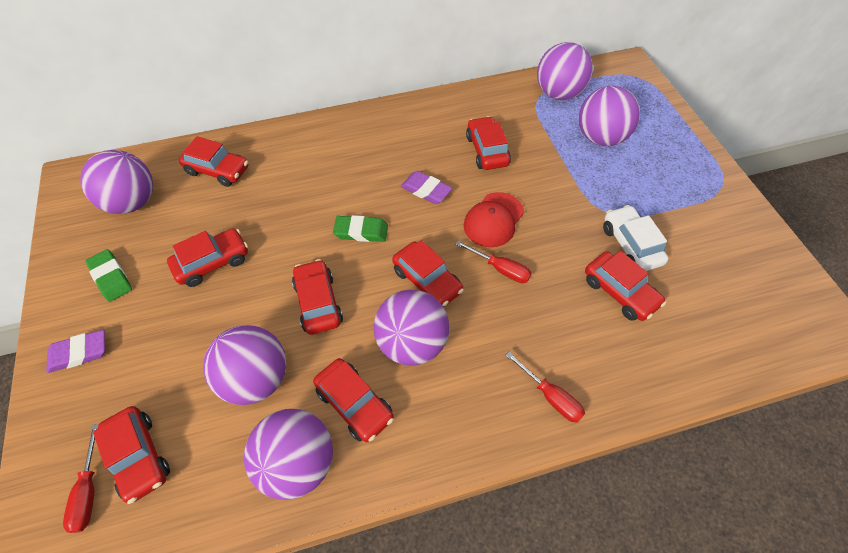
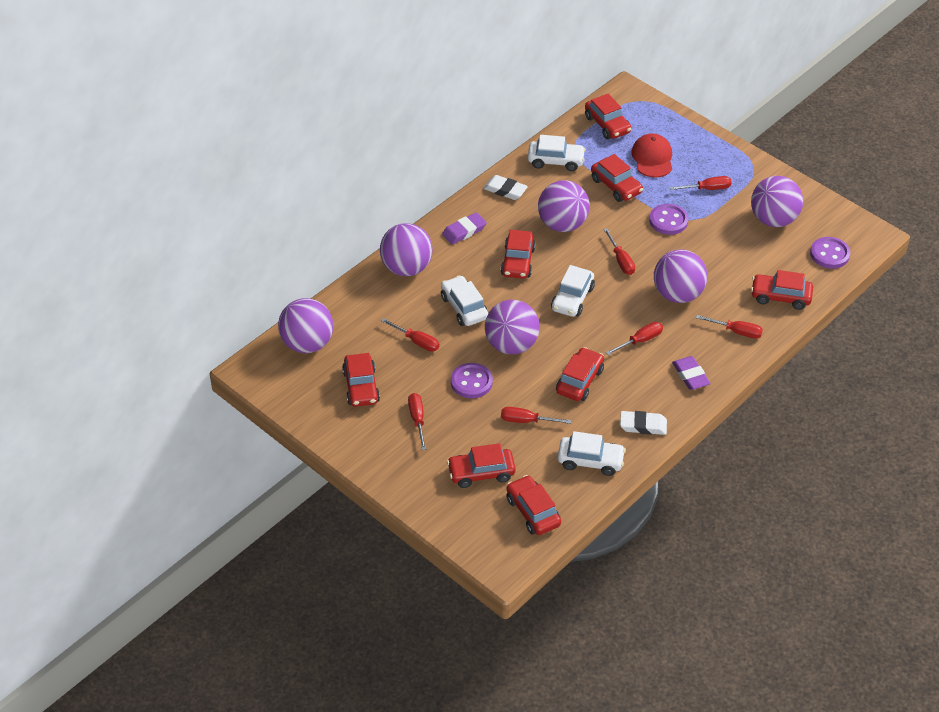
green eraser: 2 -> 0
purple button: 0 -> 3
red screwdriver: 3 -> 7
white car: 1 -> 4
white eraser: 0 -> 2

